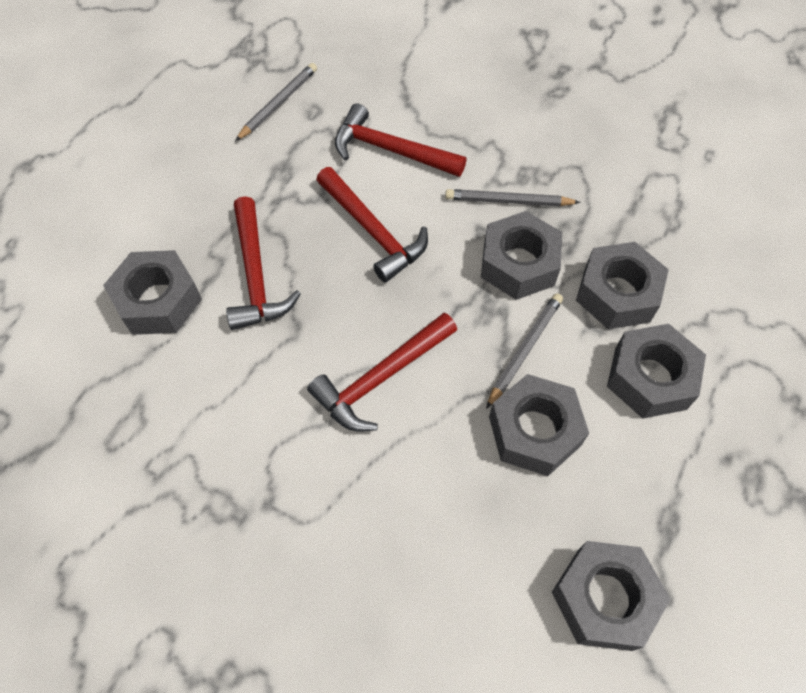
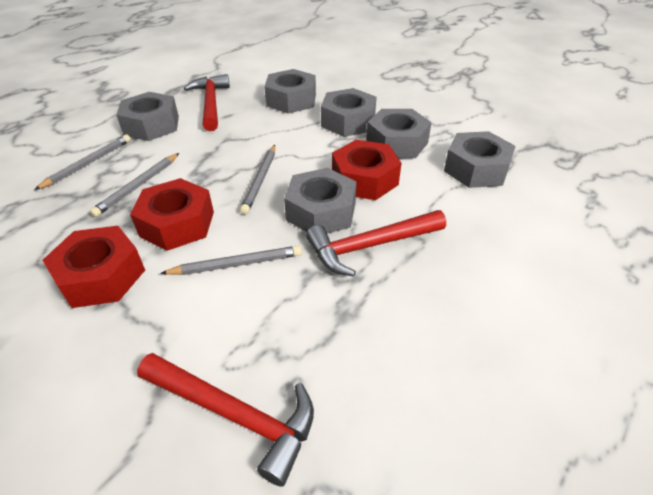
grey pencil: 3 -> 4
red hammer: 4 -> 3
red nut: 0 -> 3

